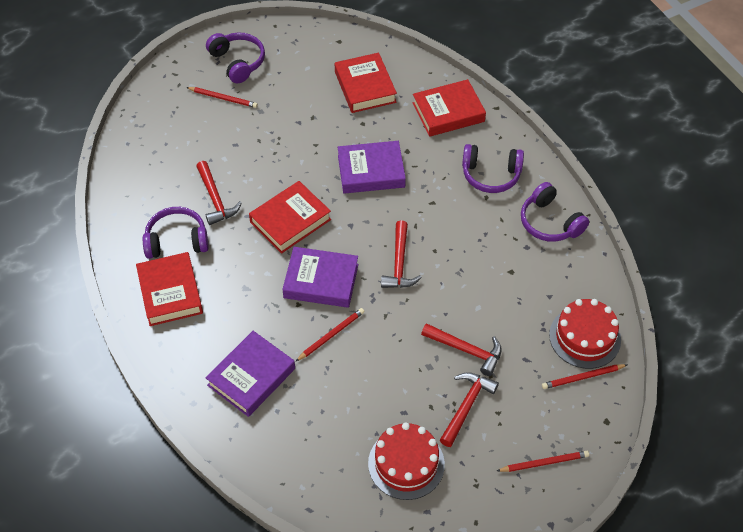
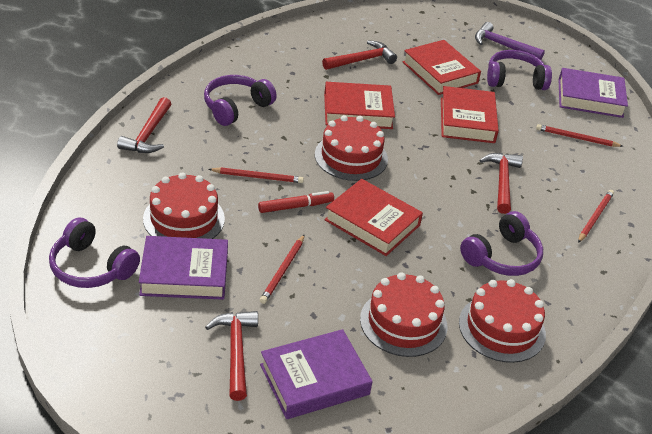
purple hammer: 0 -> 1
red cake: 2 -> 4
red marker: 0 -> 1

